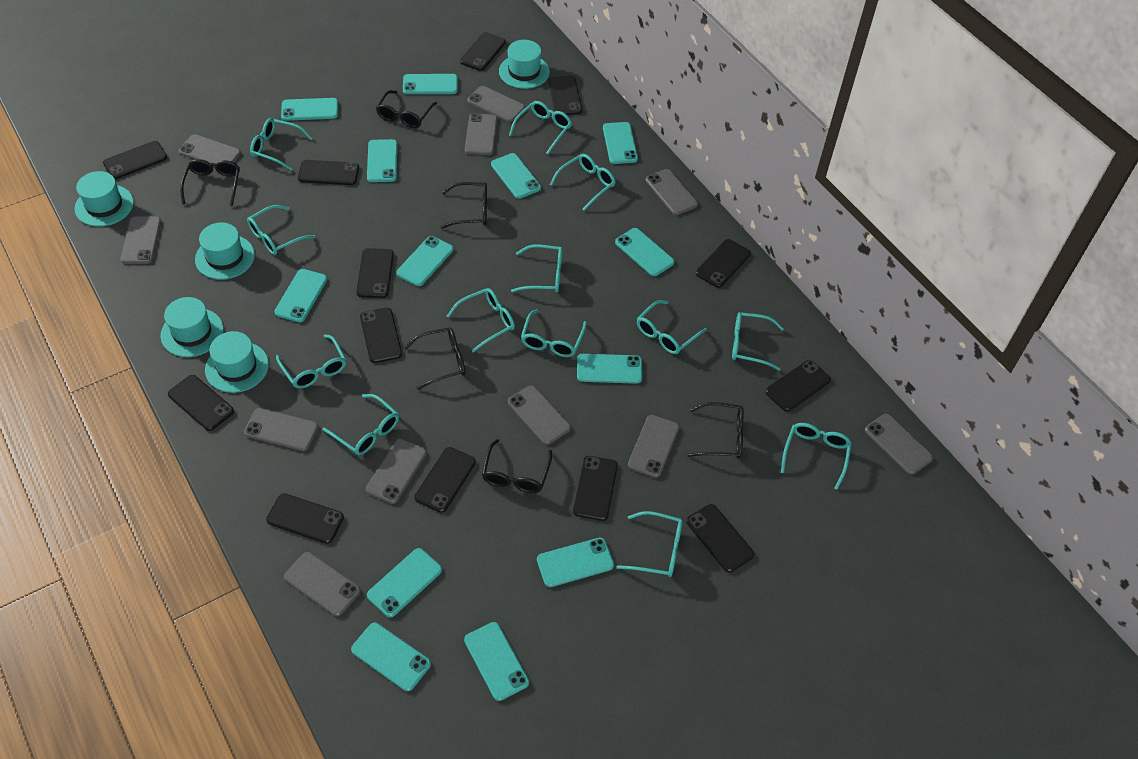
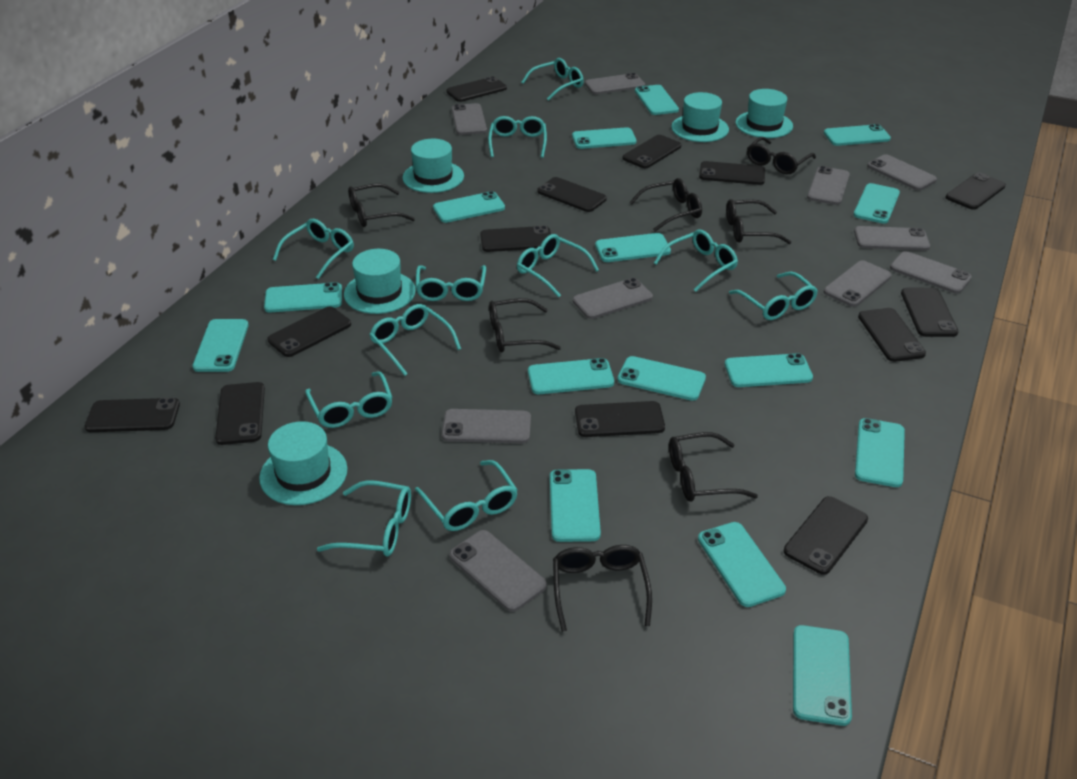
black glasses: 6 -> 7
grey phone: 11 -> 10
turquoise glasses: 13 -> 11
turquoise phone: 13 -> 15

